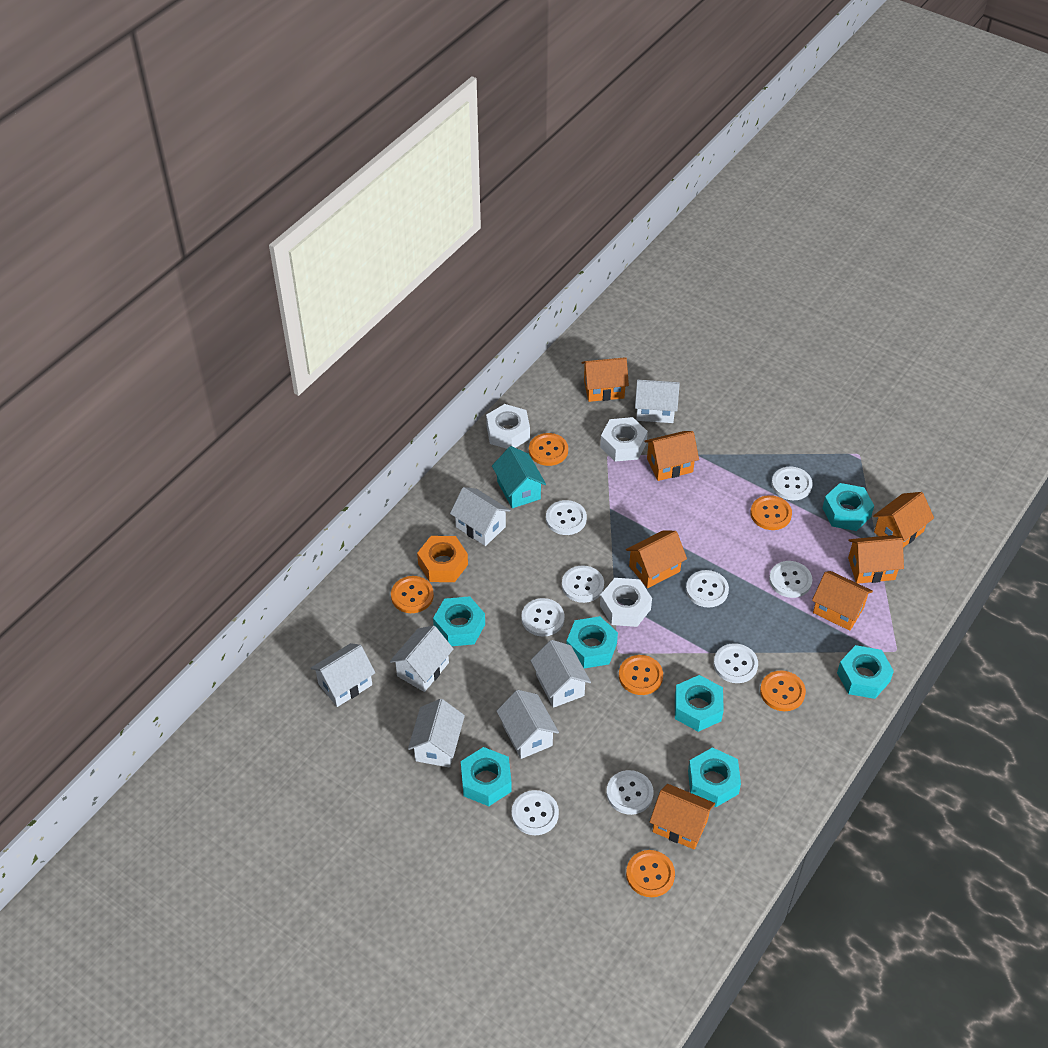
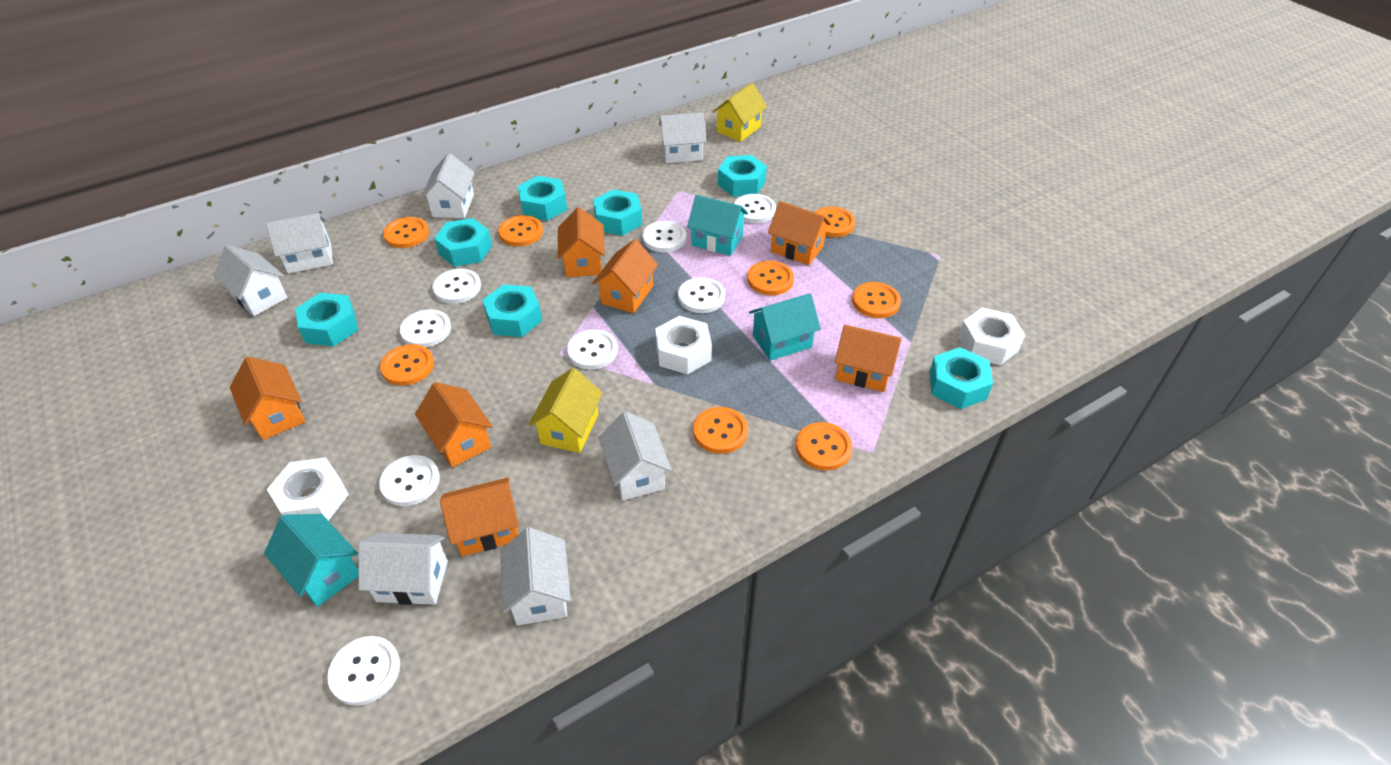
orange button: 6 -> 8
orange nut: 1 -> 0
turquoise house: 1 -> 3
white button: 9 -> 8
yellow house: 0 -> 2

